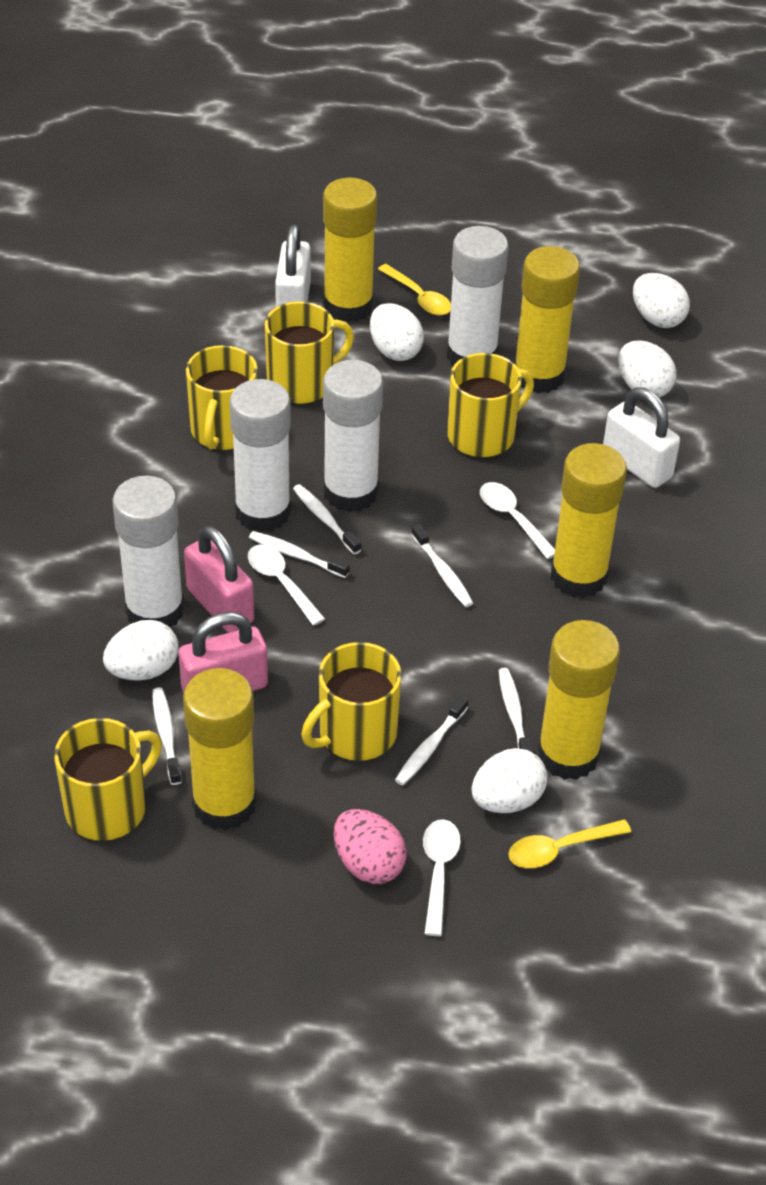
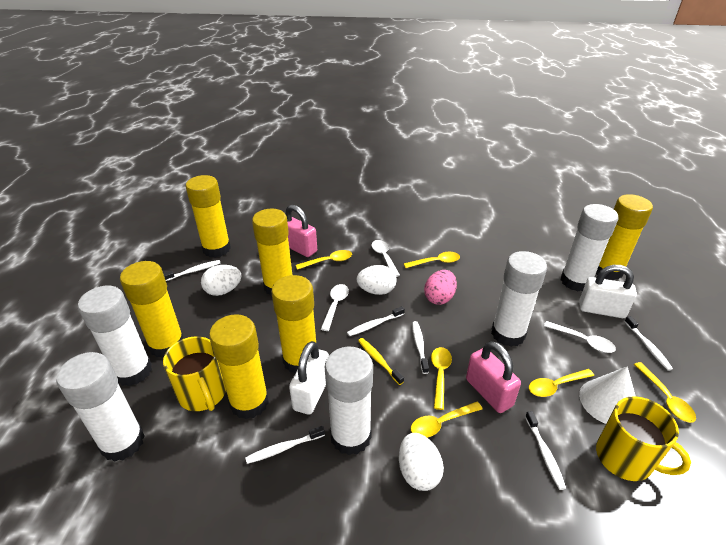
white cone: 0 -> 1
white egg: 5 -> 3
white glue stick: 4 -> 5
yellow glue stick: 5 -> 6
yellow mug: 5 -> 2
yellow spoon: 2 -> 6
yellow toothbrush: 0 -> 1

